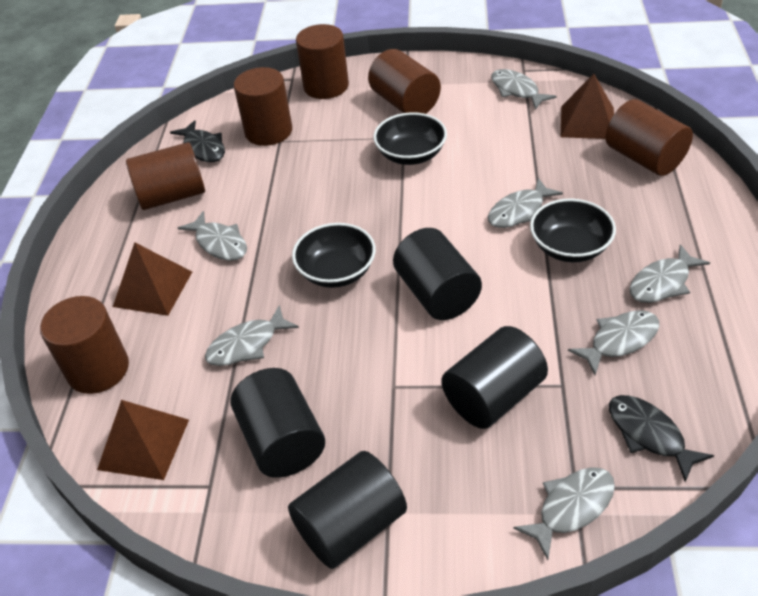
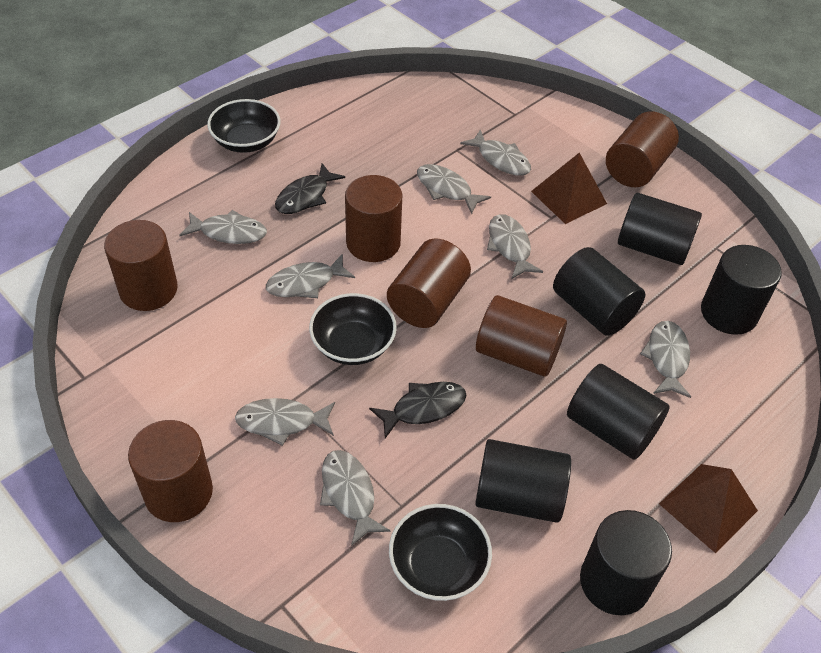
black cylinder: 4 -> 6
brown pyramid: 3 -> 2
grey fish: 7 -> 8

